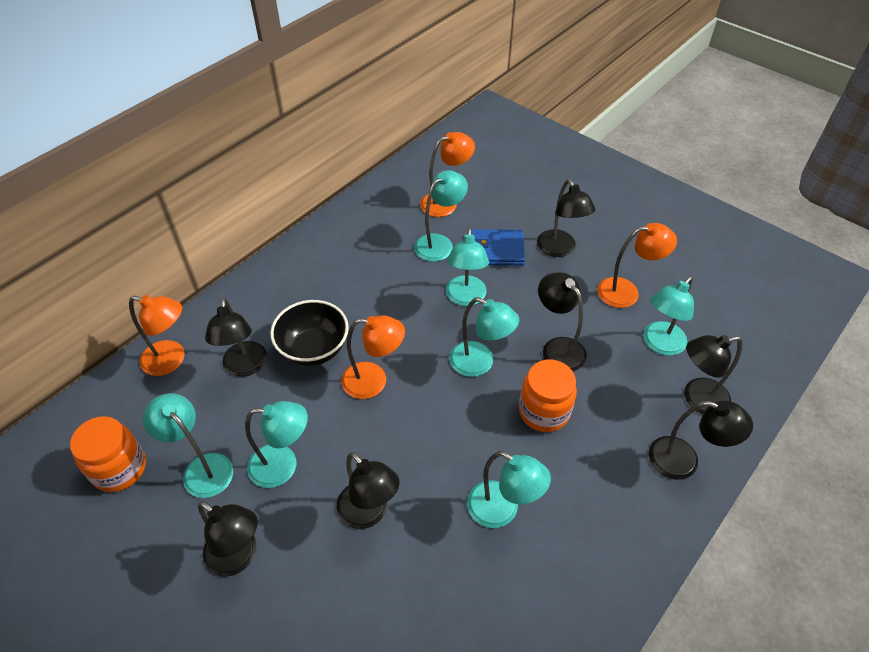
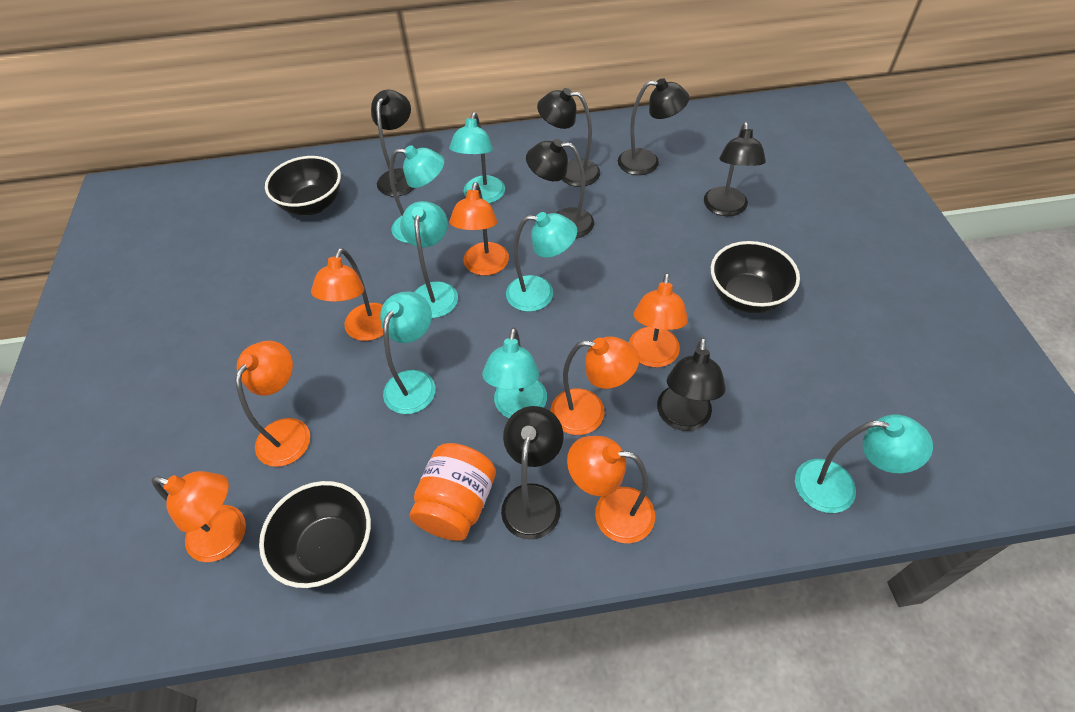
black bowl: 1 -> 3
blue wallet: 1 -> 0
orange jar: 2 -> 1
orange lamp: 4 -> 7

